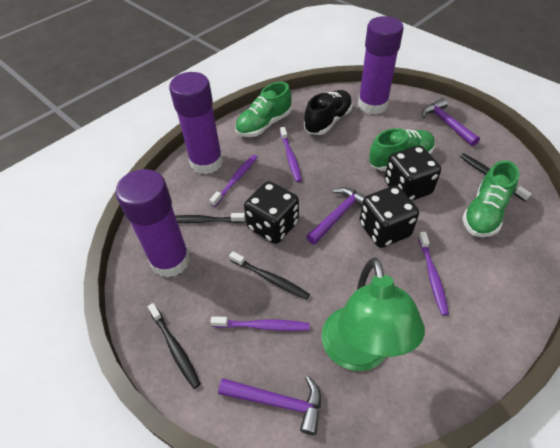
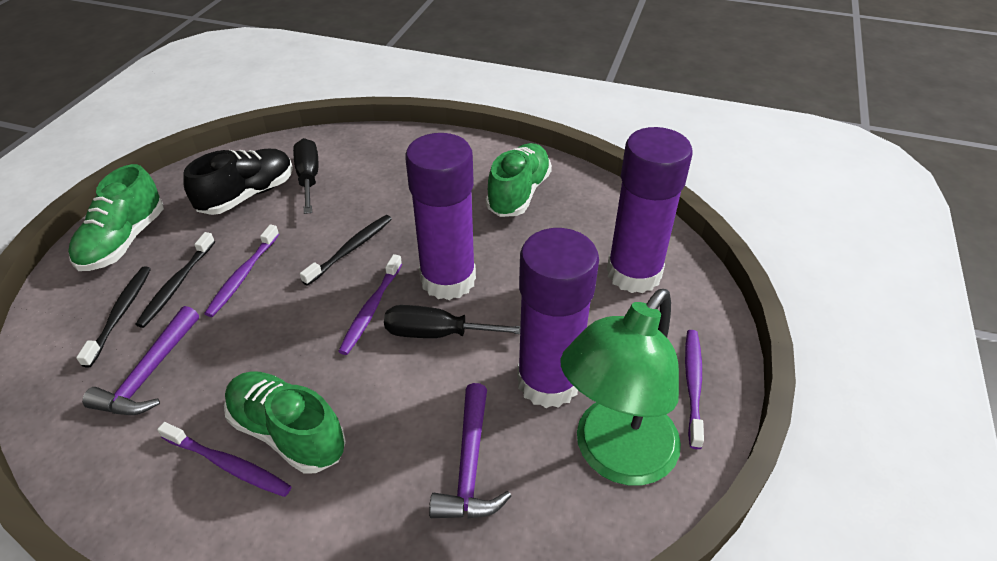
black dice: 3 -> 0
black screwdriver: 0 -> 2
black toothbrush: 4 -> 3
purple hammer: 3 -> 2

